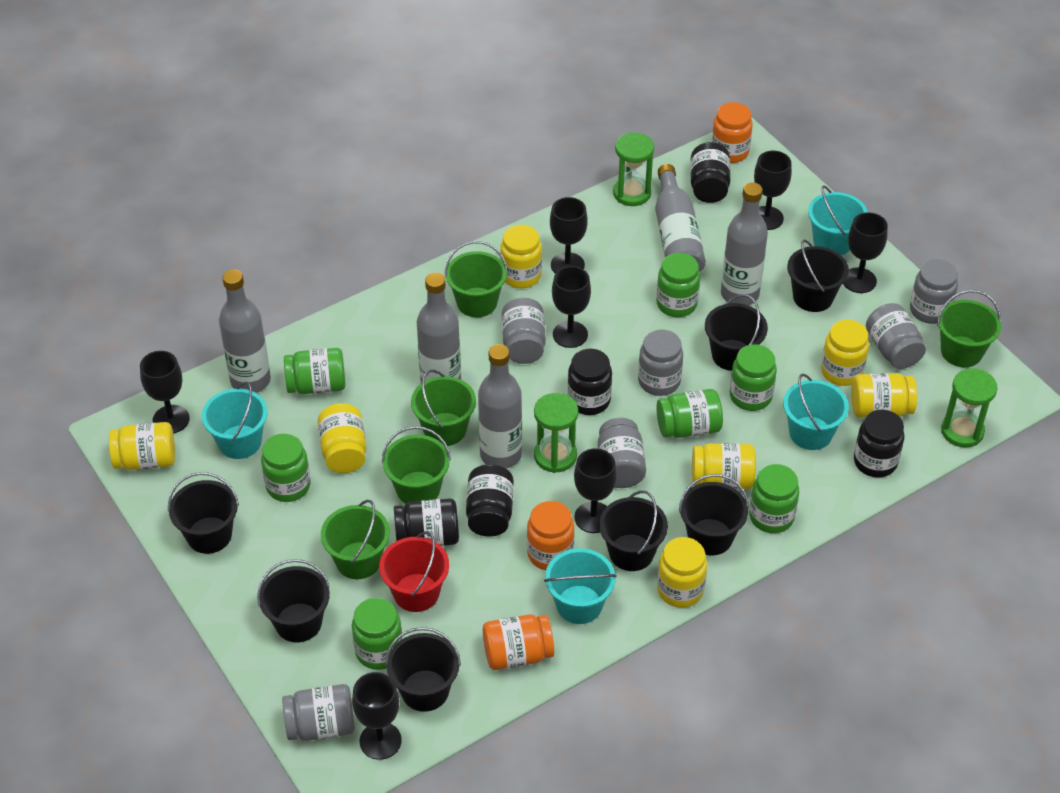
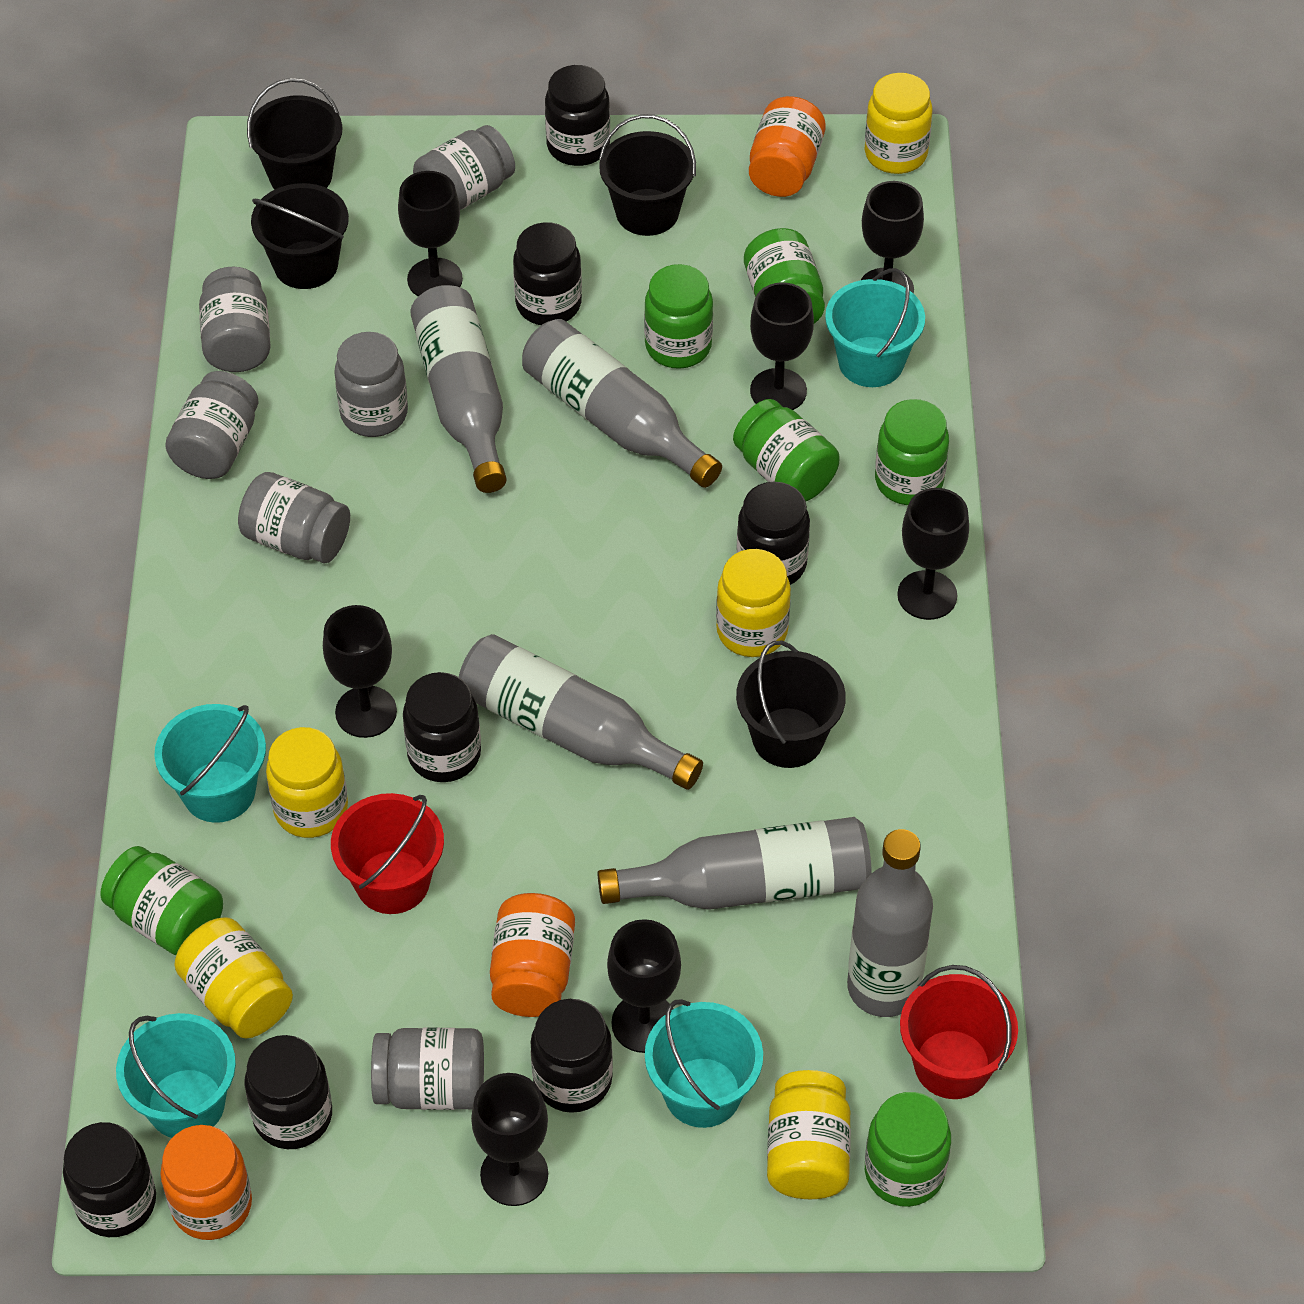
black bucket: 7 -> 4
black jar: 5 -> 7
green bucket: 5 -> 0
green hourglass: 3 -> 0
green jar: 7 -> 6
red bucket: 1 -> 2
yellow jar: 7 -> 5

